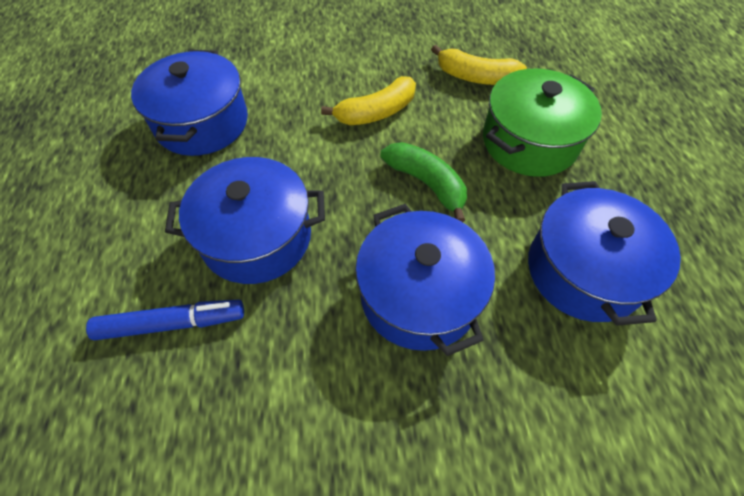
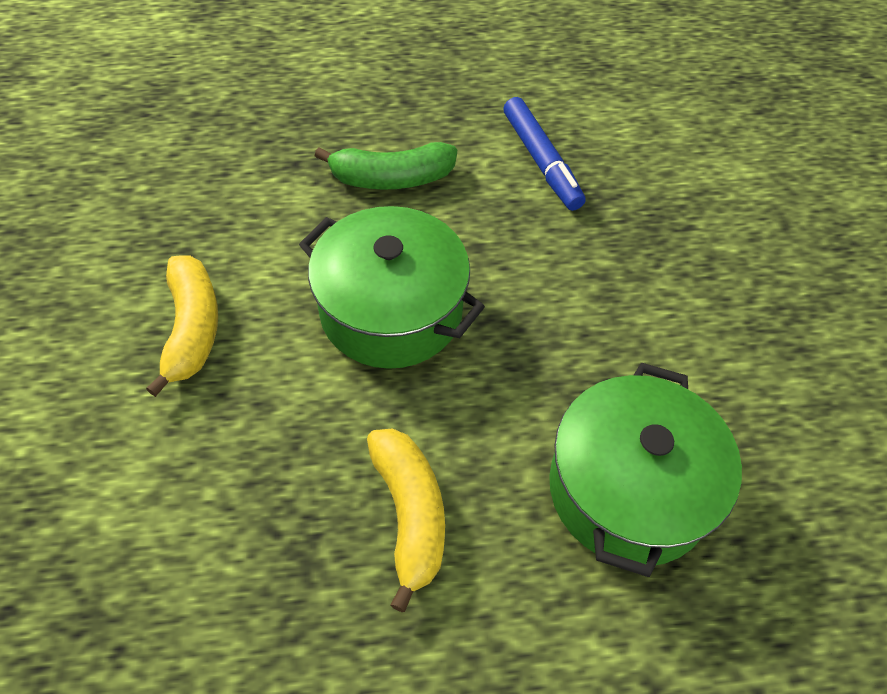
blue pot: 4 -> 0
green pot: 1 -> 2

